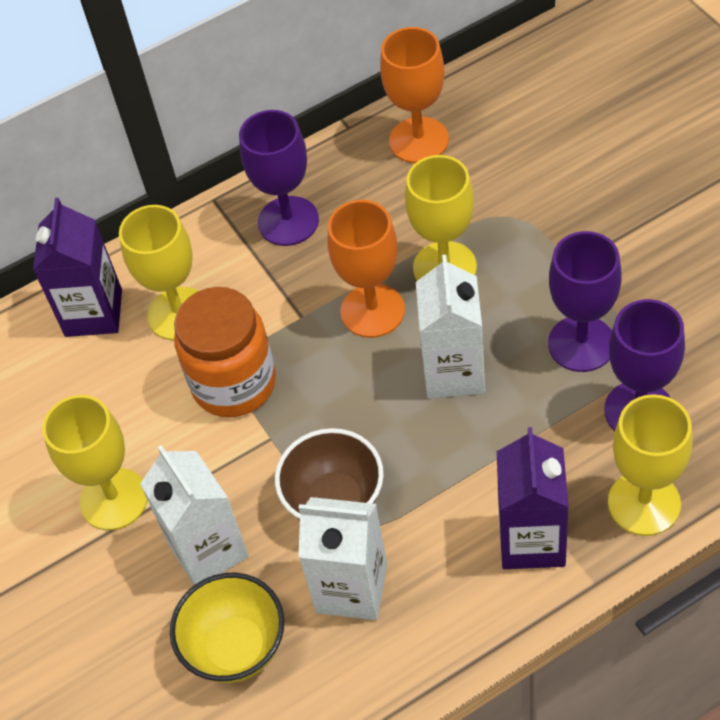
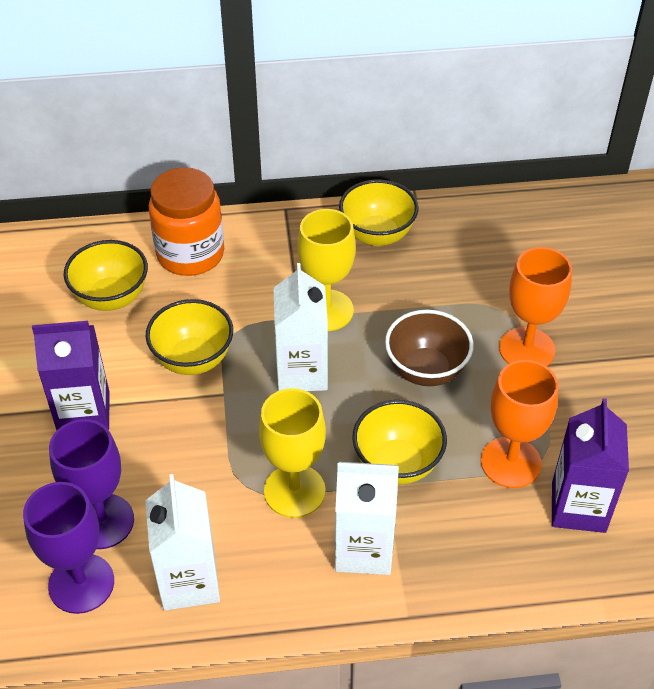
purple goblet: 3 -> 2
yellow bowl: 1 -> 4
yellow goblet: 4 -> 2

